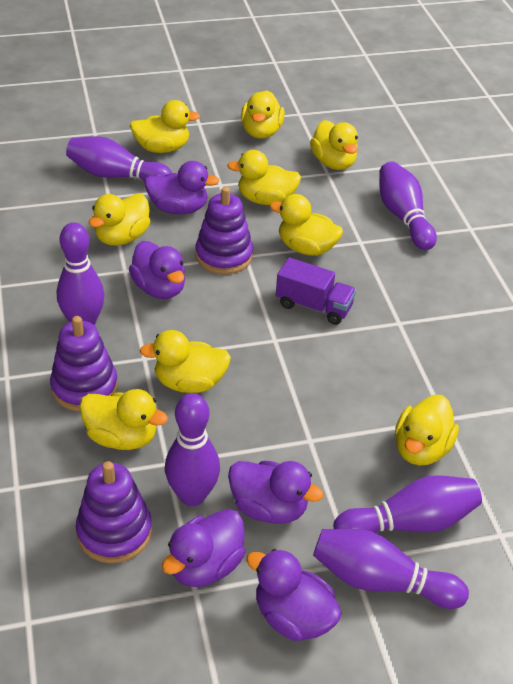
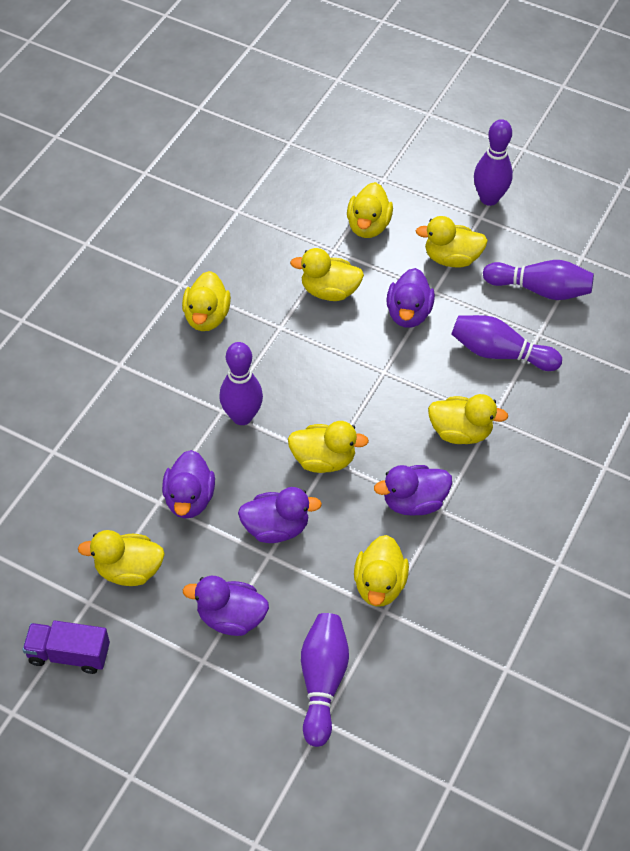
purple bowling pin: 6 -> 5
purple stacking toy: 3 -> 0
yellow duck: 9 -> 8

